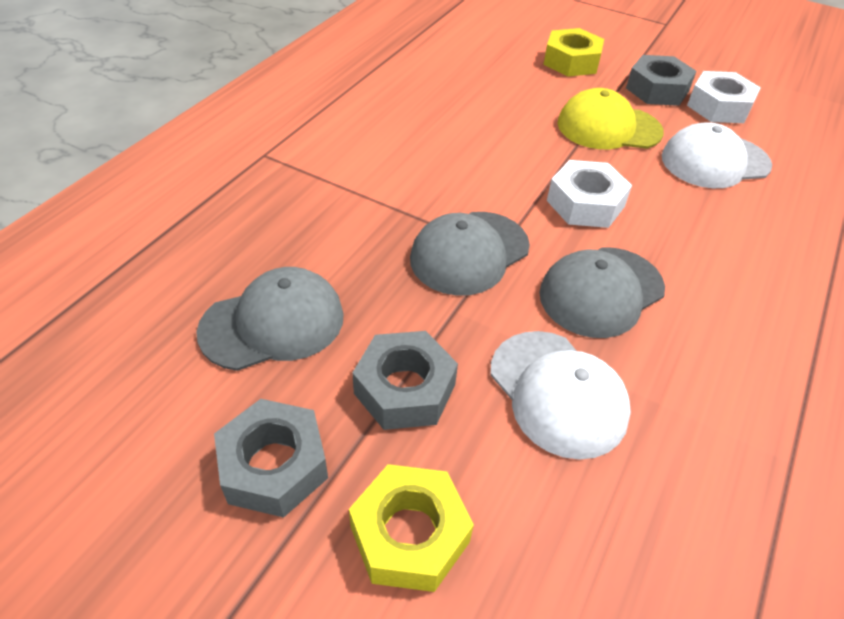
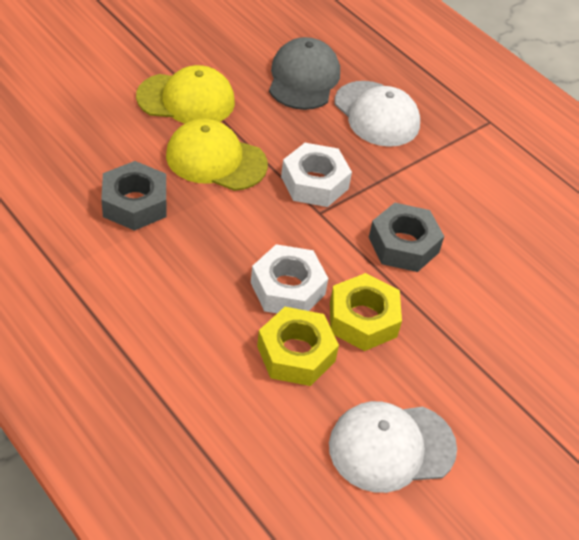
grey cap: 3 -> 1
grey nut: 3 -> 2
yellow cap: 1 -> 2

